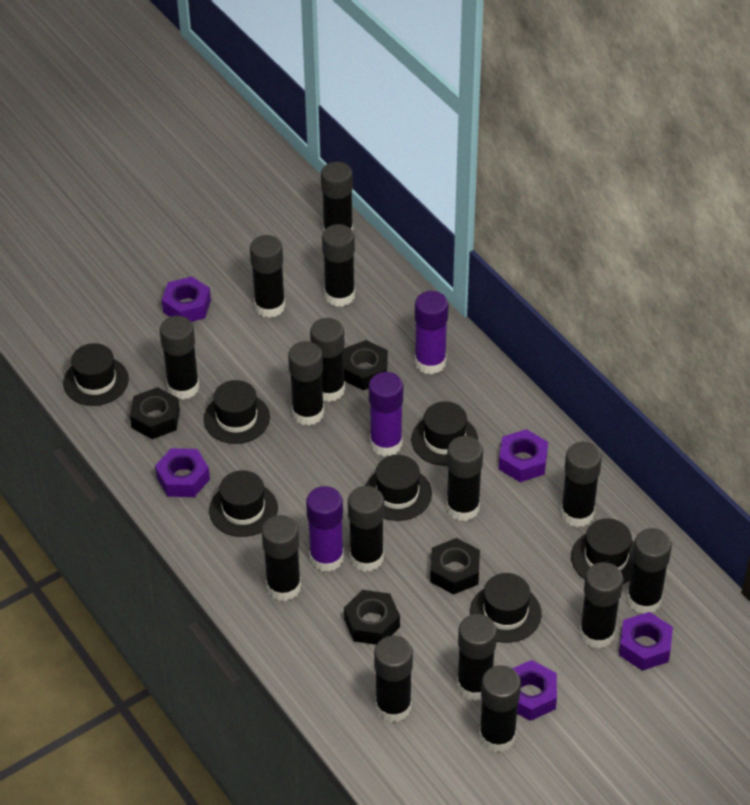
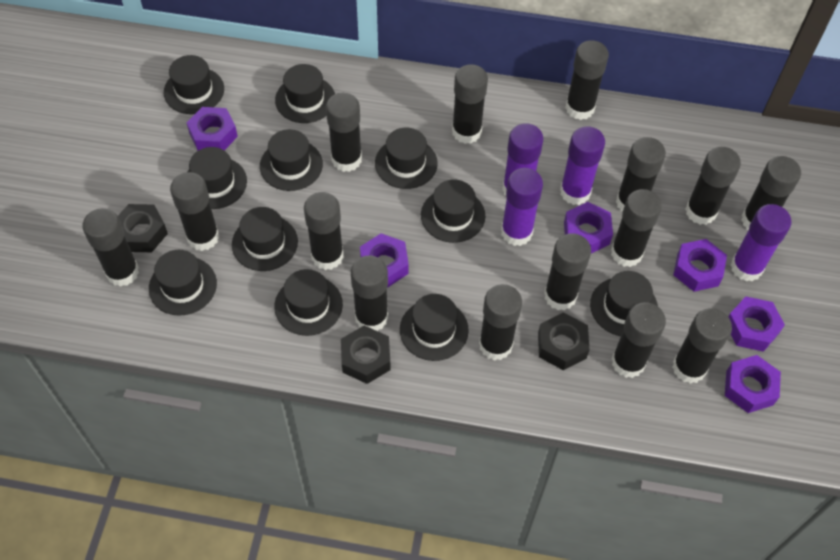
black hat: 7 -> 11
black nut: 4 -> 3
purple glue stick: 3 -> 4
purple nut: 5 -> 6

